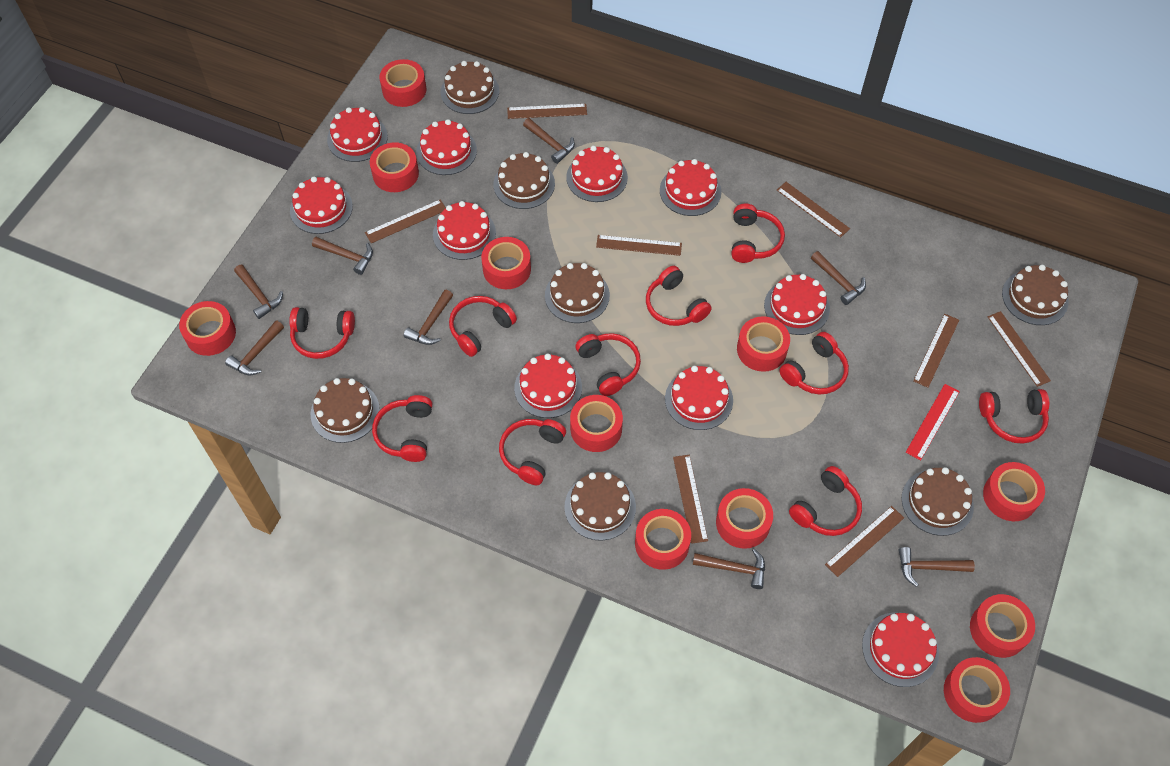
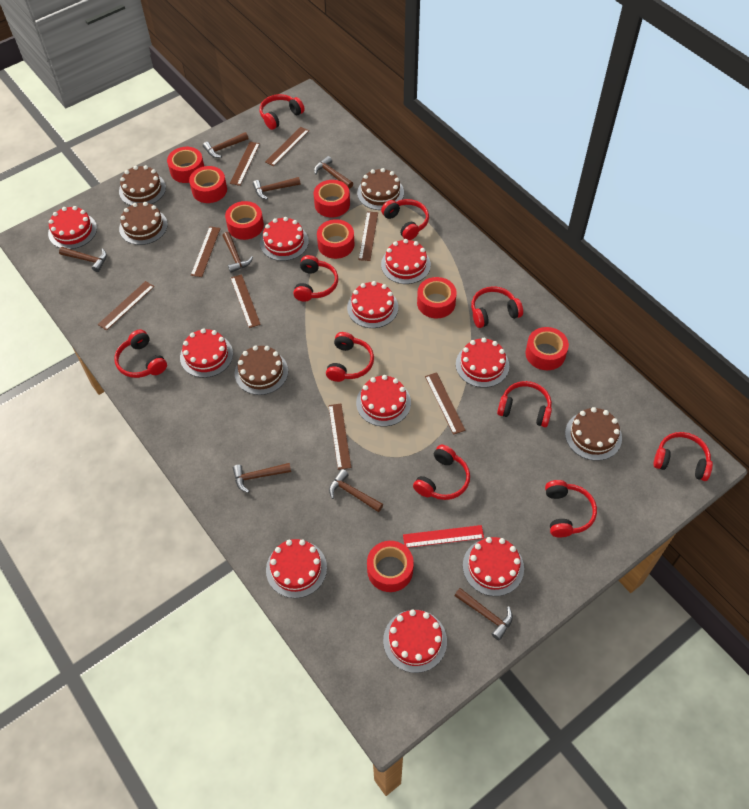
brown cake: 7 -> 5
red tape: 11 -> 8

